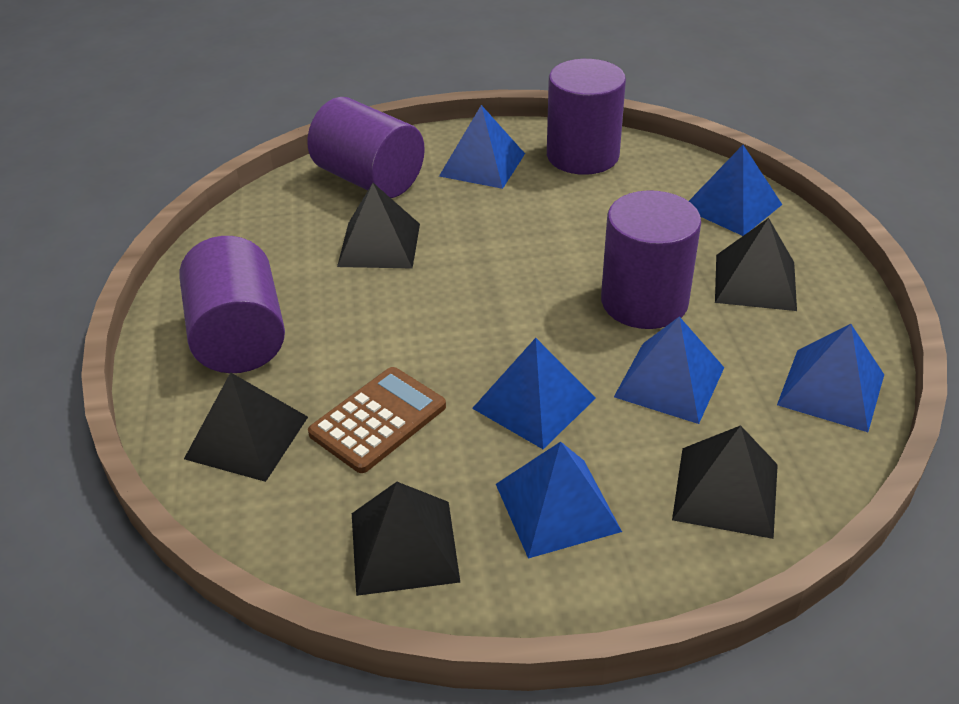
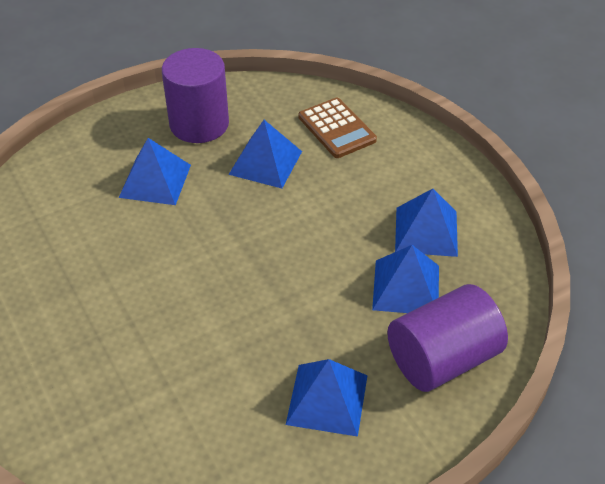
black pyramid: 5 -> 0
blue pyramid: 6 -> 5
purple cylinder: 4 -> 2

